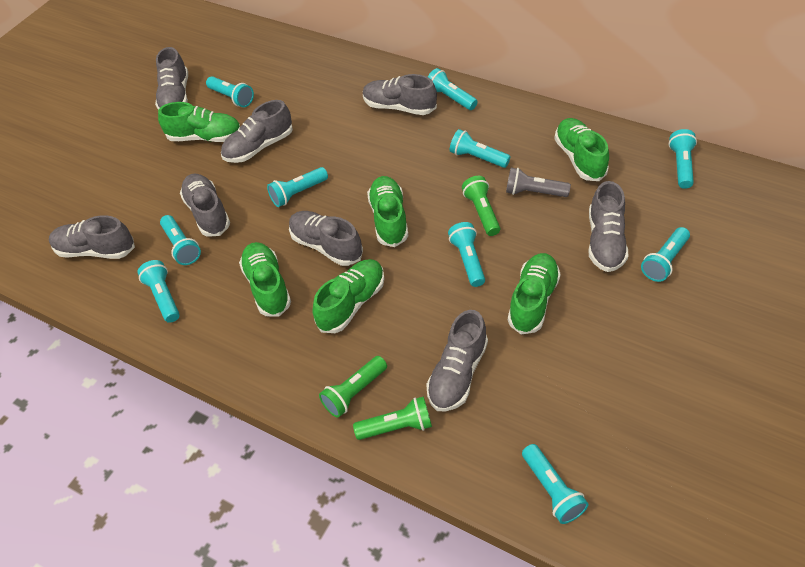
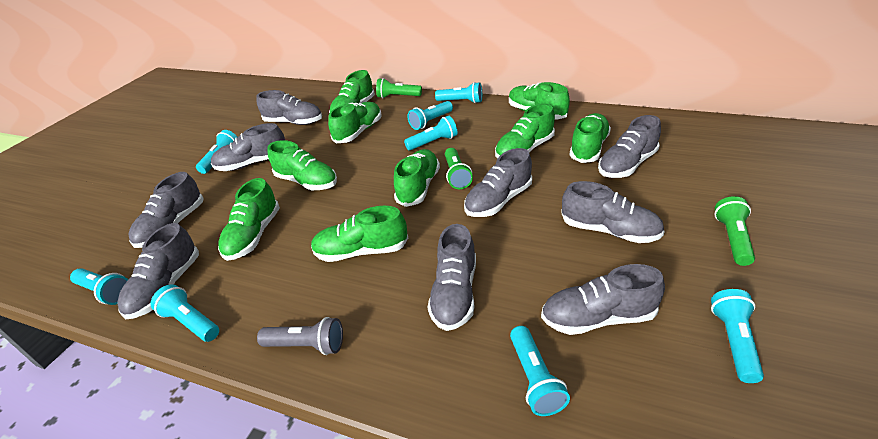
green shoe: 6 -> 9
grey shoe: 8 -> 9
turquoise flashlight: 10 -> 8

